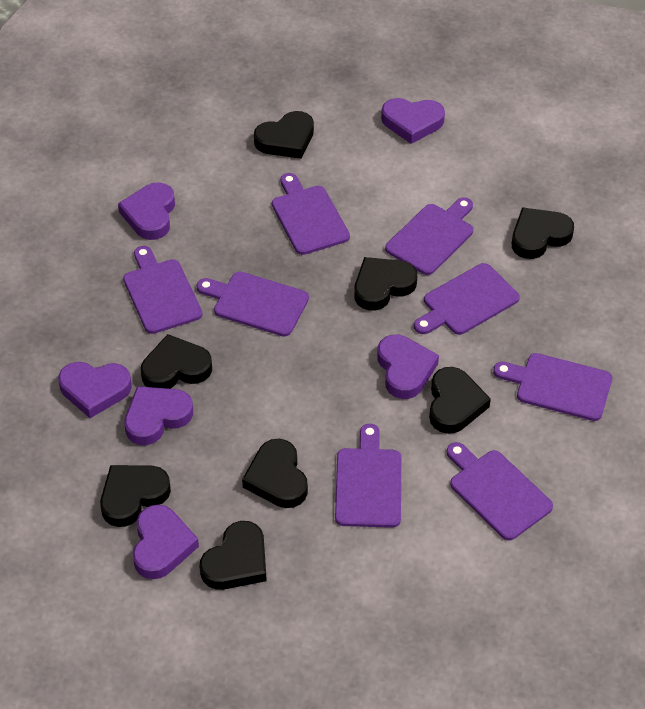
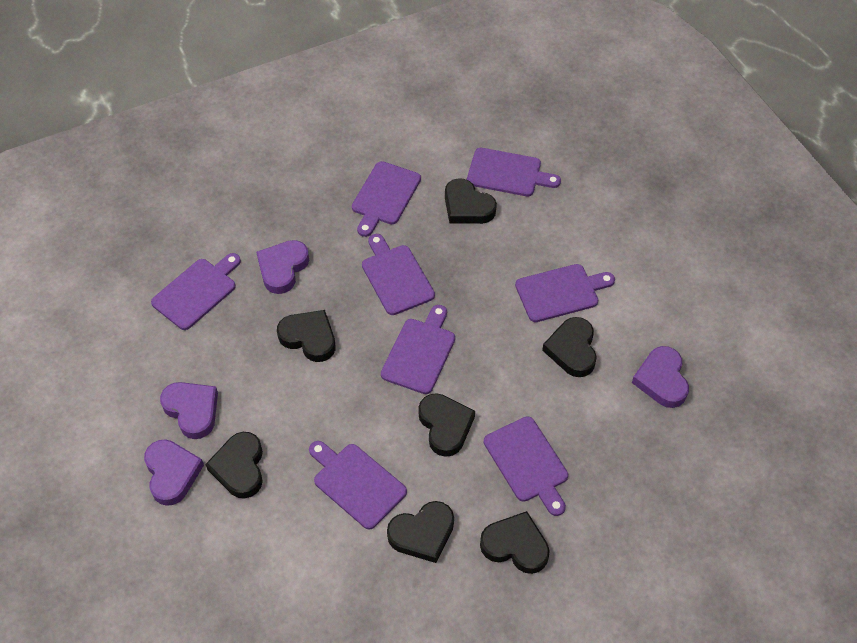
black heart: 8 -> 7
purple heart: 6 -> 4

